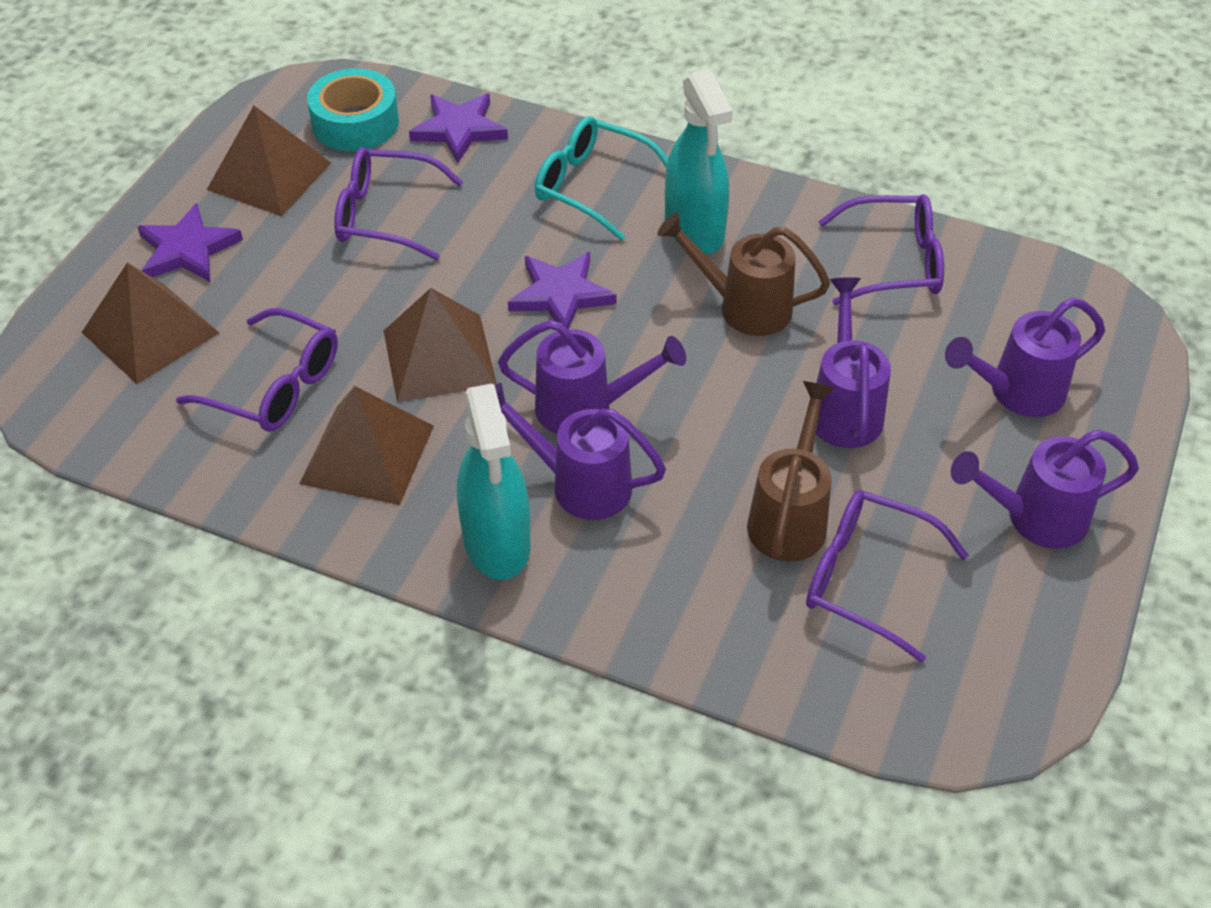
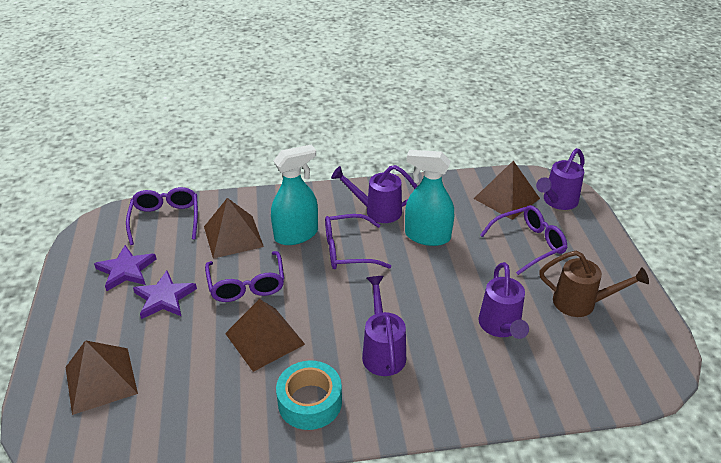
brown watering can: 2 -> 1
purple star: 3 -> 2
purple watering can: 5 -> 4
turquoise glasses: 1 -> 0

